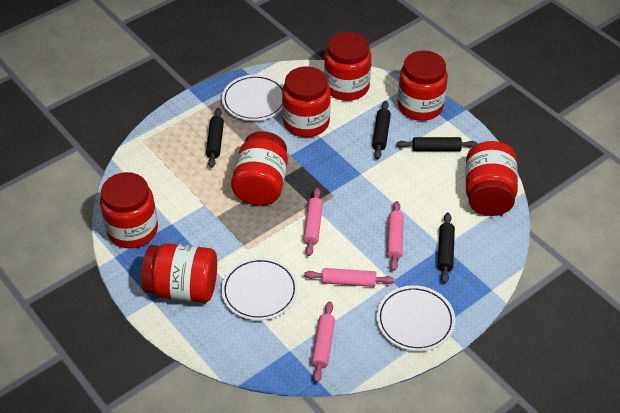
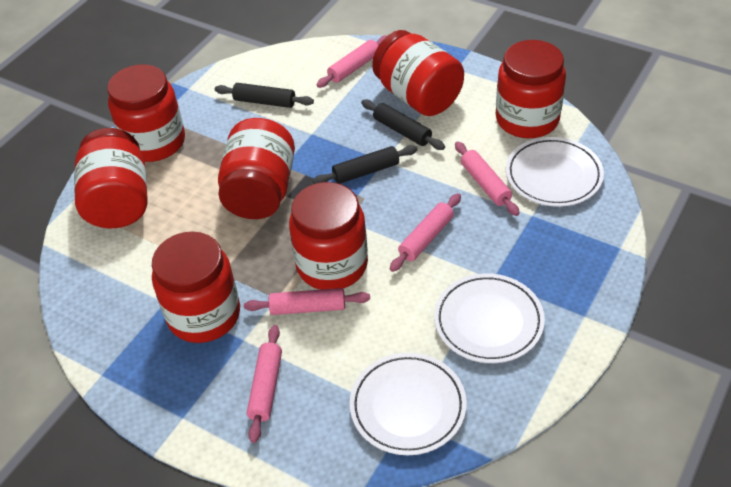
black rolling pin: 4 -> 3
pink rolling pin: 4 -> 5

